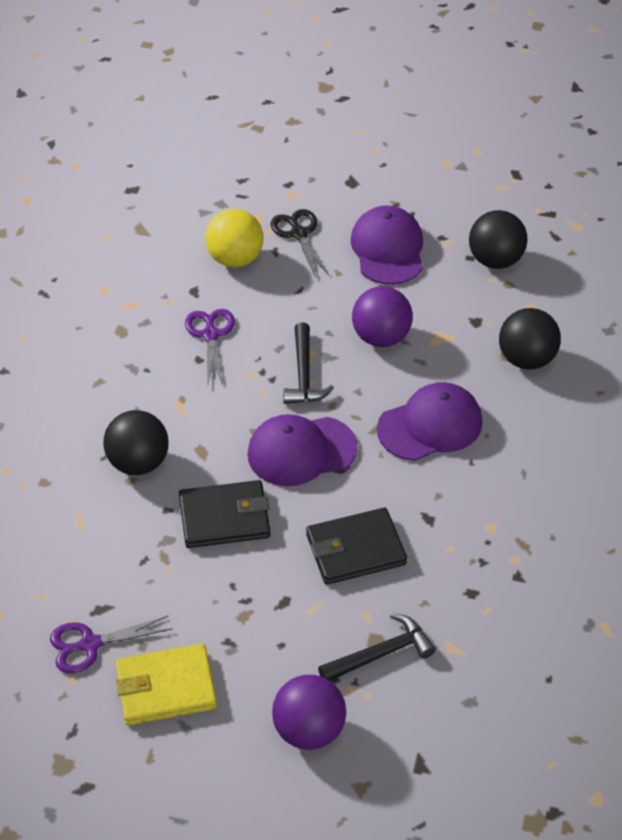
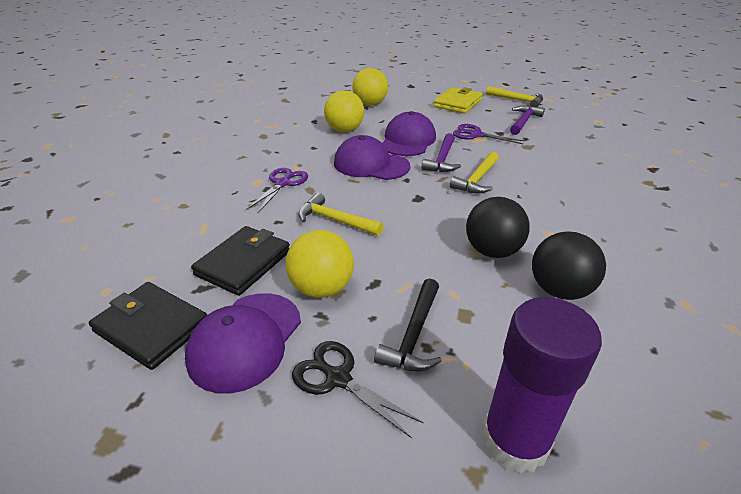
black ball: 3 -> 2
black hammer: 2 -> 1
purple ball: 2 -> 0
purple glue stick: 0 -> 1
purple hammer: 0 -> 2
yellow ball: 1 -> 3
yellow hammer: 0 -> 3

